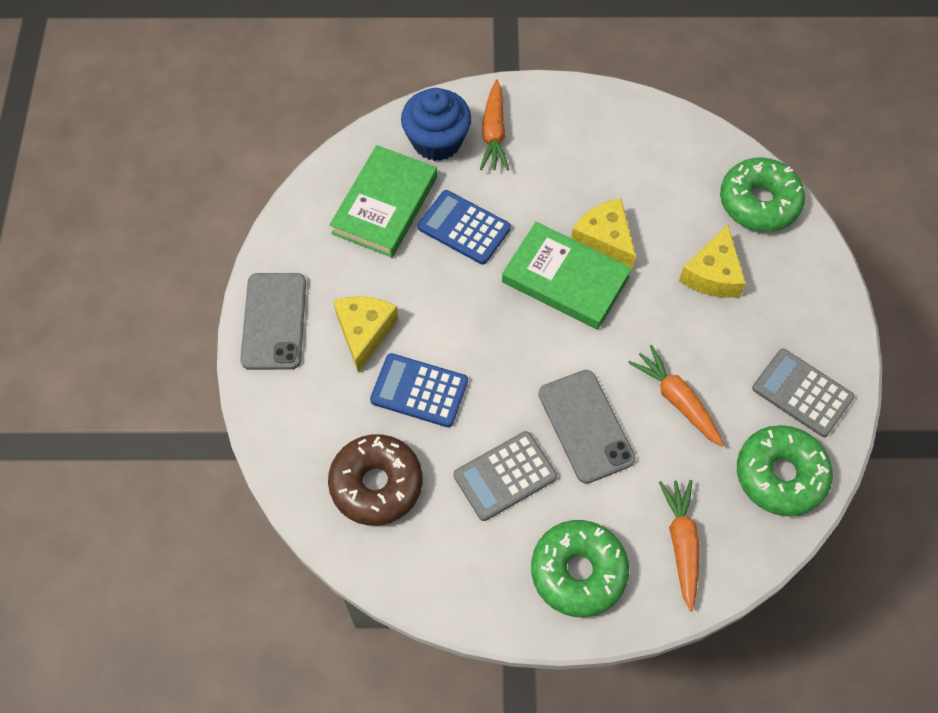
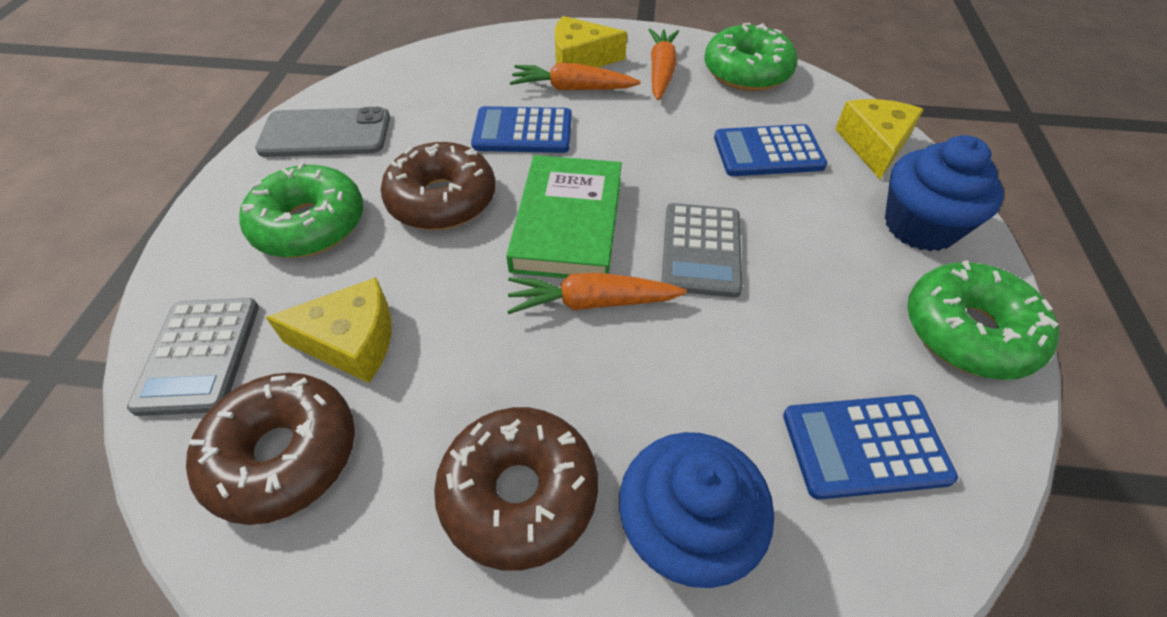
blue calculator: 2 -> 3
blue cupcake: 1 -> 2
brown donut: 1 -> 3
green book: 2 -> 1
grey phone: 2 -> 1

